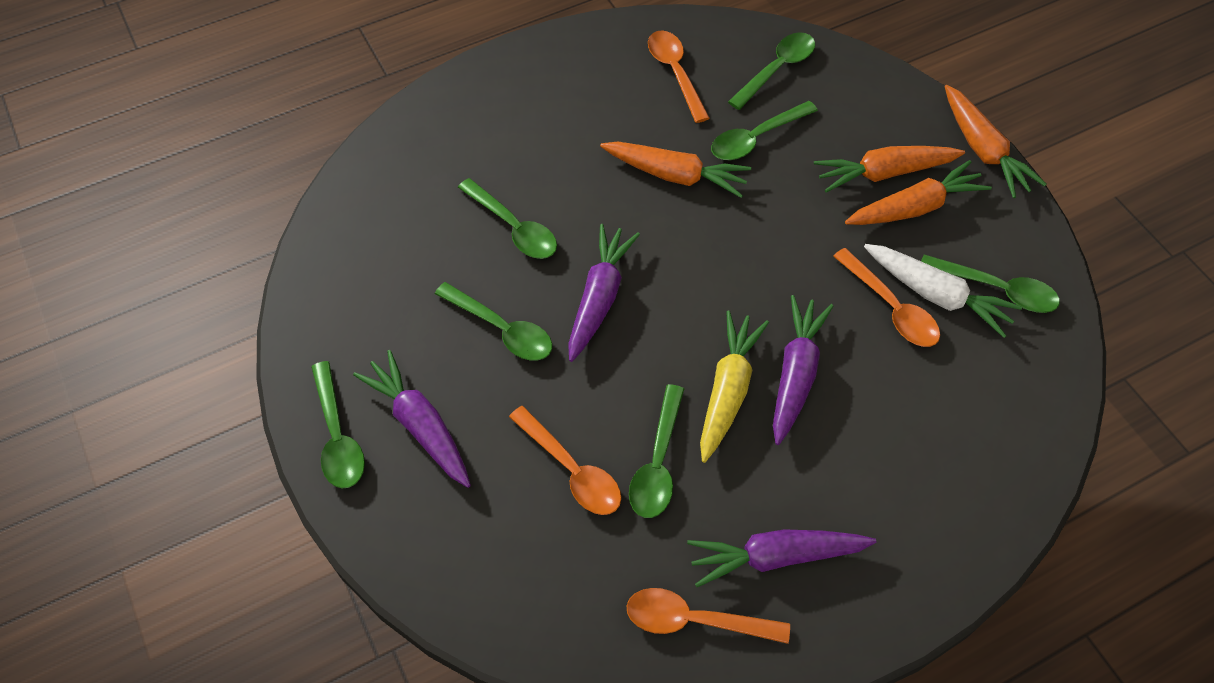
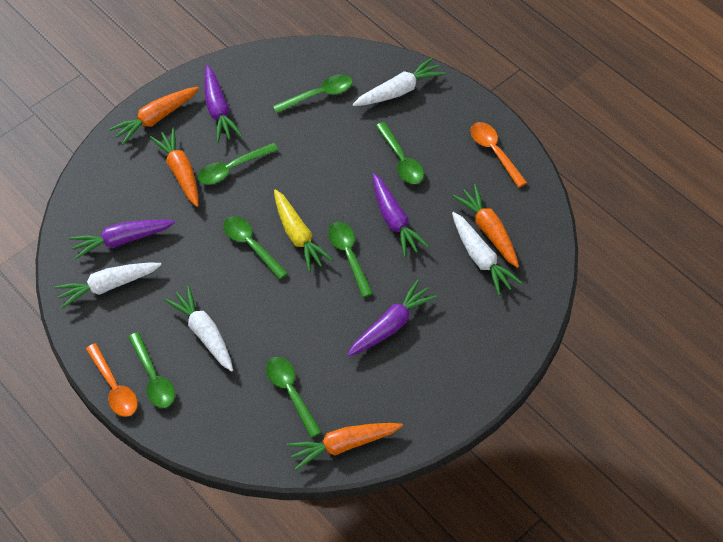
orange spoon: 4 -> 2
white carrot: 1 -> 4

